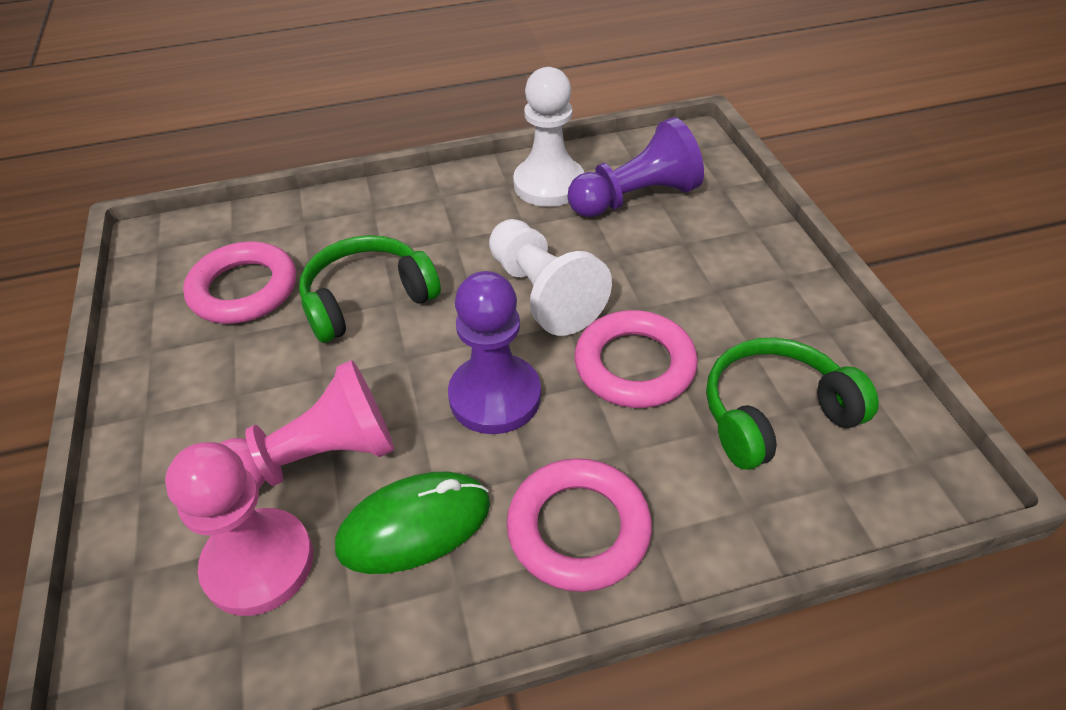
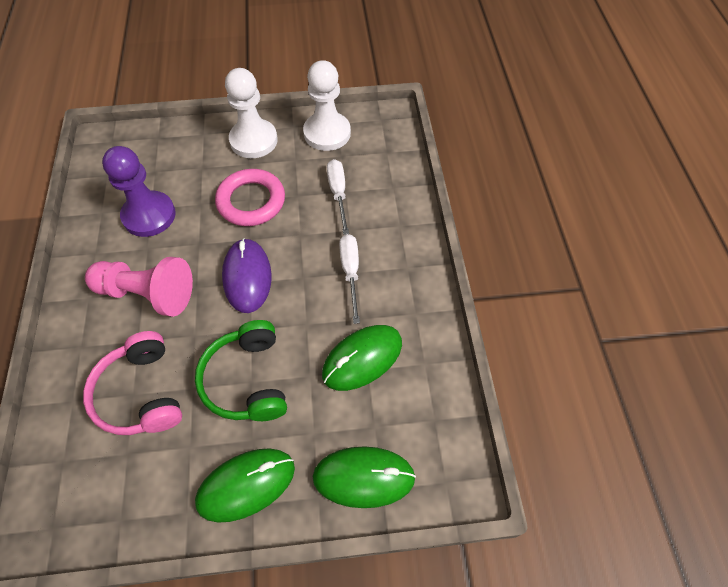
green headphones: 2 -> 1
green mouse: 1 -> 3
pink headphones: 0 -> 1
pink pawn: 2 -> 1
pink ring: 3 -> 1
purple mouse: 0 -> 1
purple pawn: 2 -> 1
white screwdriver: 0 -> 2

